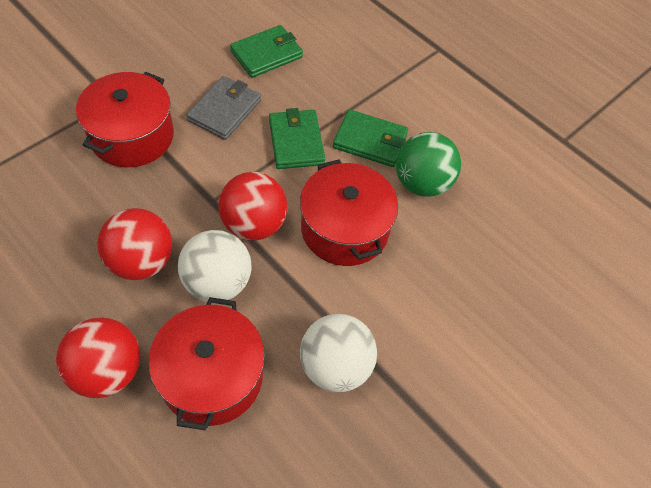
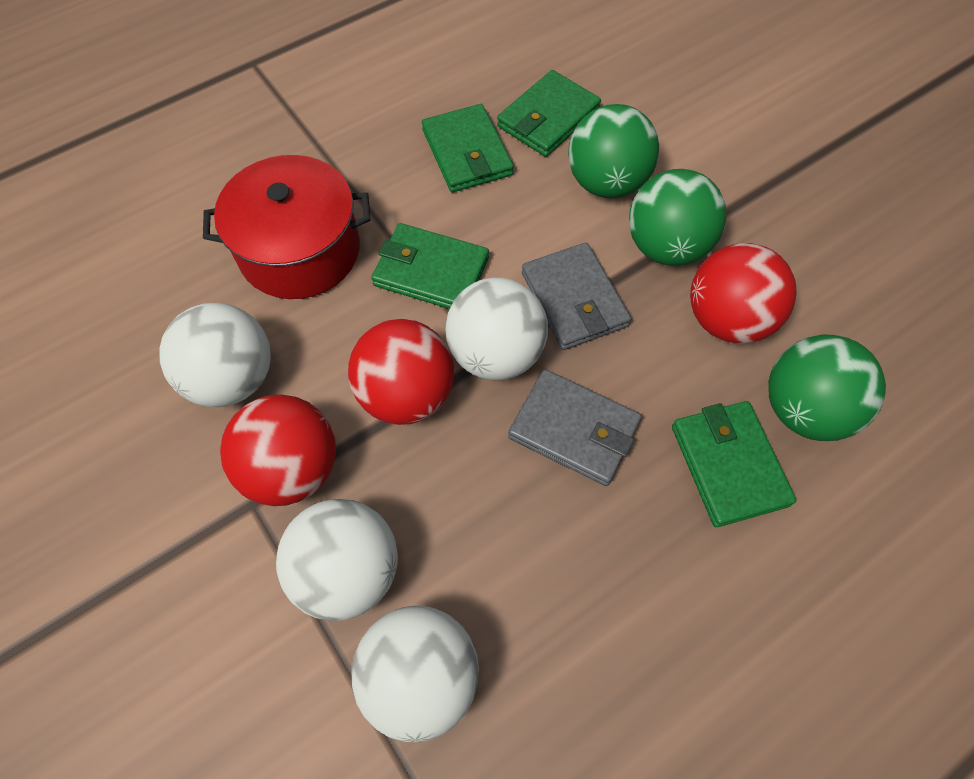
green ball: 1 -> 3
green wallet: 3 -> 4
grey wallet: 1 -> 2
red pot: 3 -> 1
white ball: 2 -> 4

